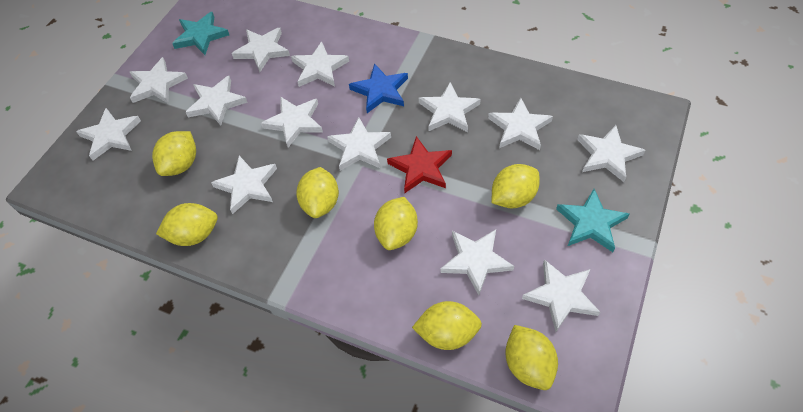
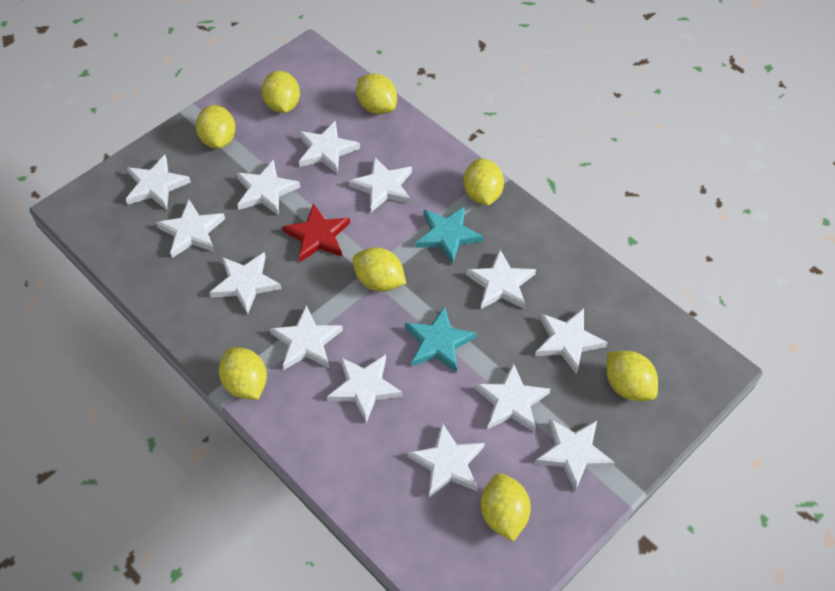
blue star: 1 -> 0
yellow lemon: 7 -> 8

